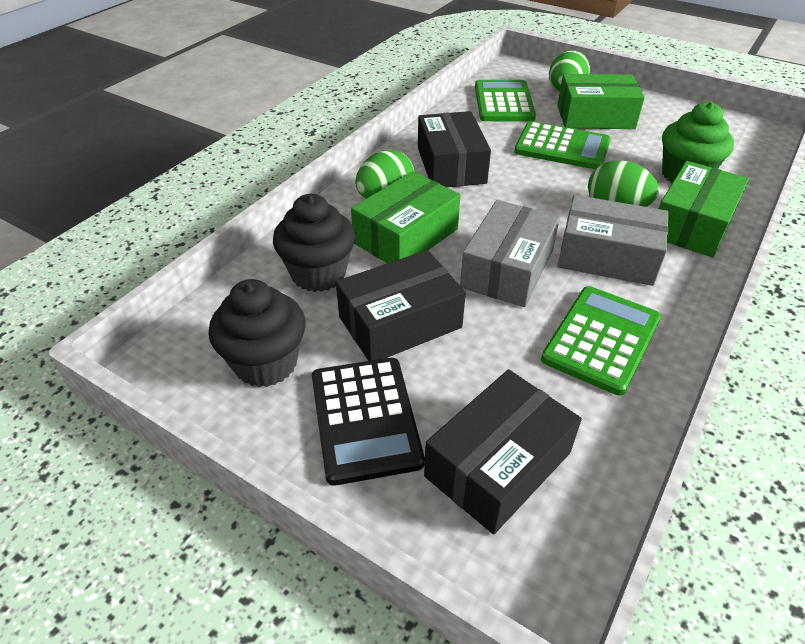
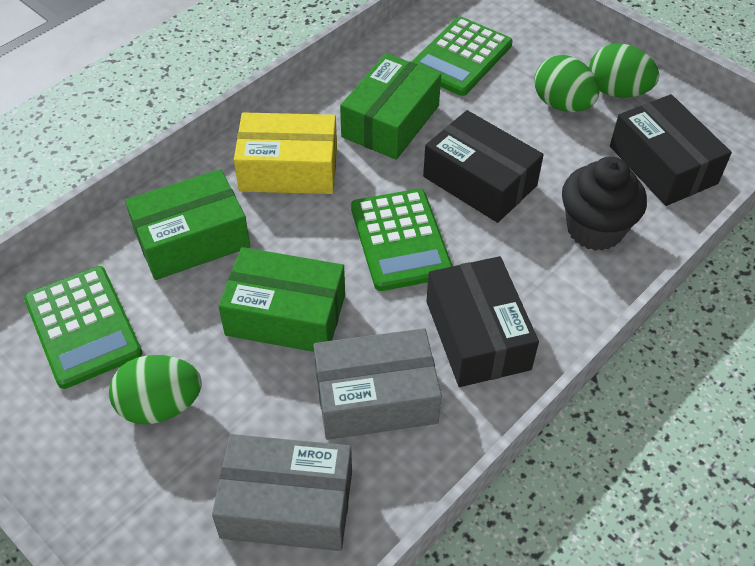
black calculator: 1 -> 0
black cupcake: 2 -> 1
green cupcake: 1 -> 0
yellow box: 0 -> 1

